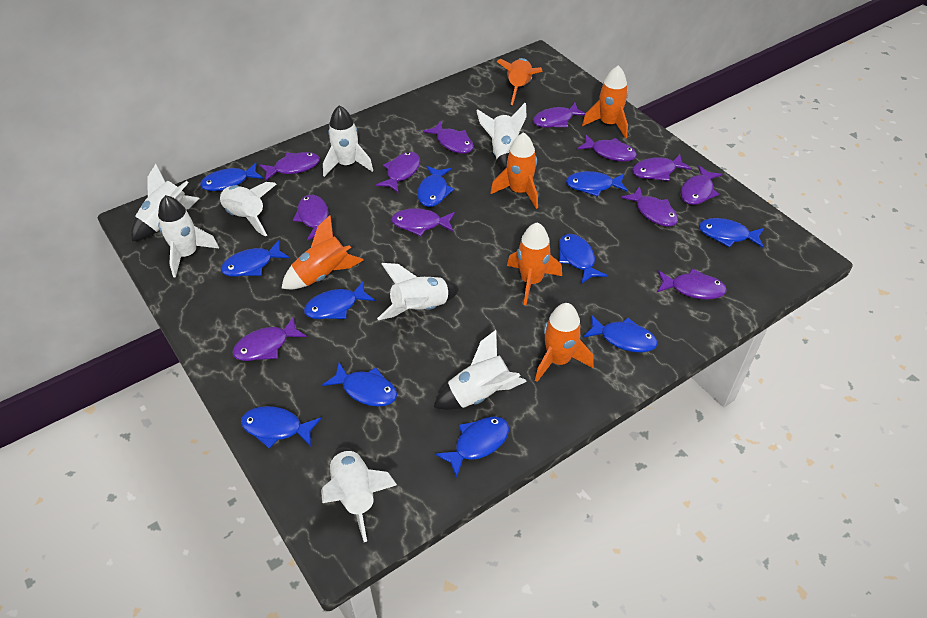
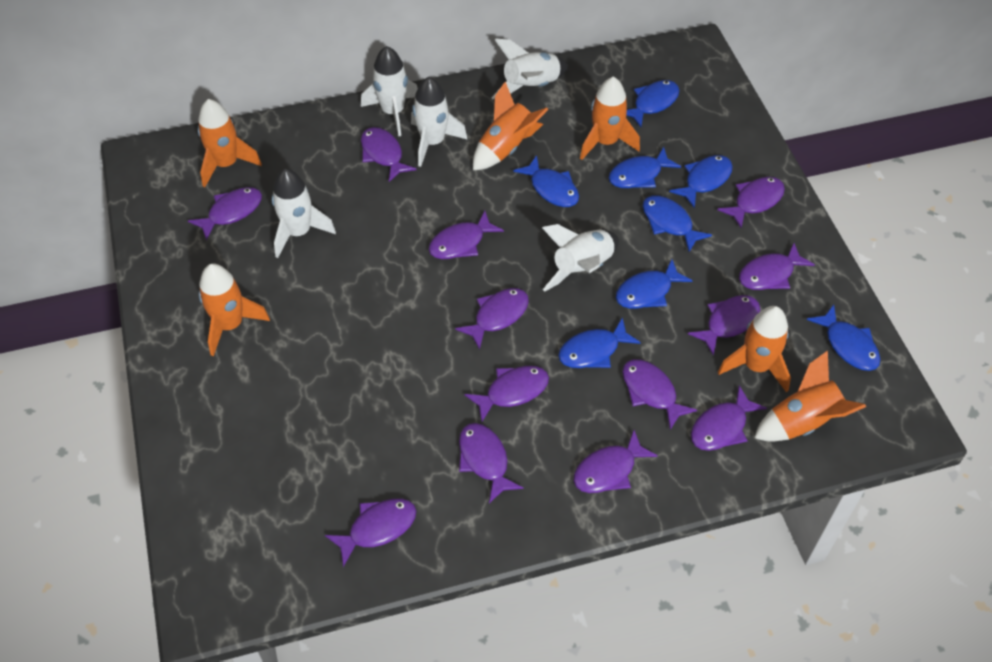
blue fish: 11 -> 8
purple fish: 12 -> 13
white rocket: 8 -> 5

